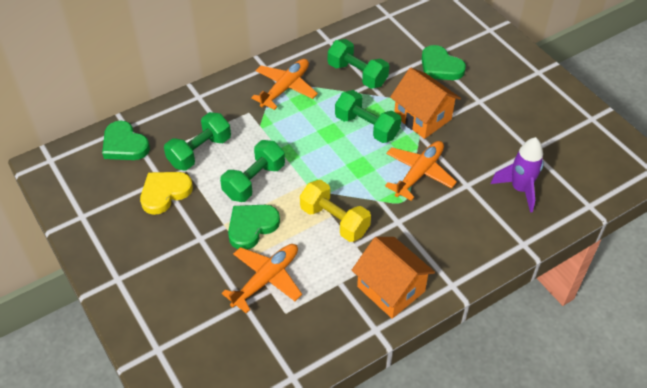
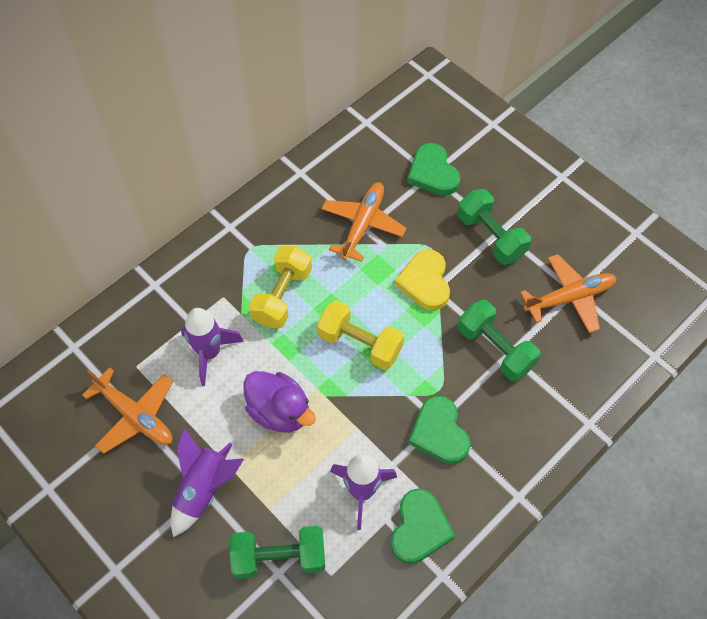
green dumbbell: 4 -> 3
orange house: 2 -> 0
purple duck: 0 -> 1
purple rocket: 1 -> 3
yellow dumbbell: 1 -> 2

